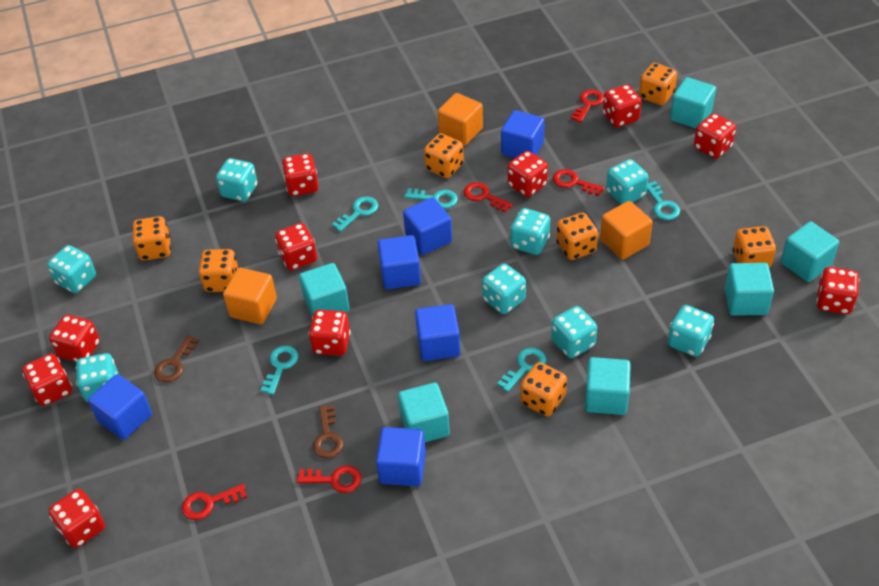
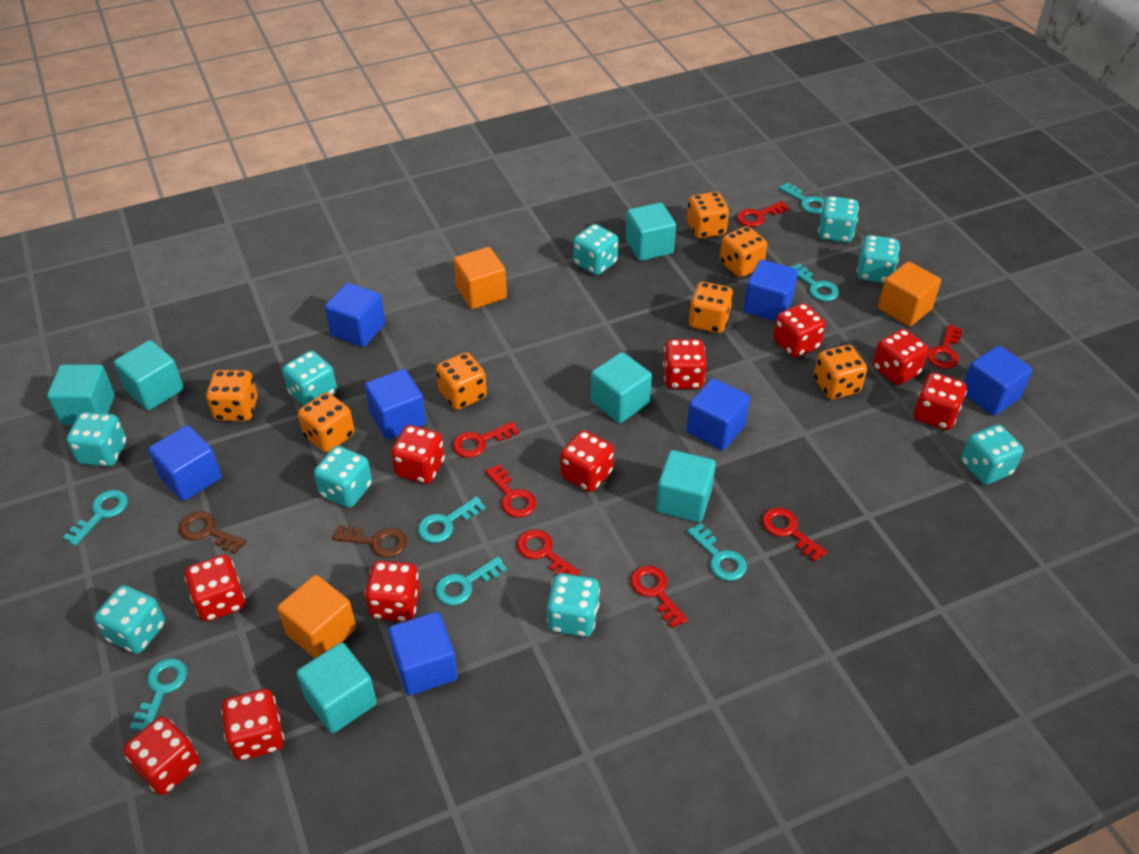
blue cube: 6 -> 7
red key: 5 -> 7
turquoise dice: 8 -> 9
turquoise key: 5 -> 7

